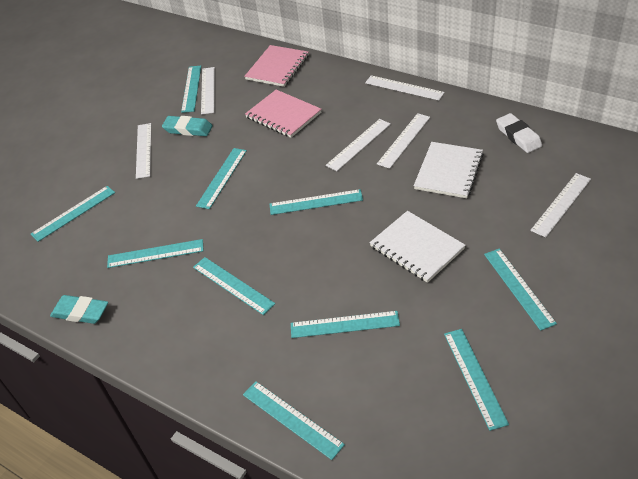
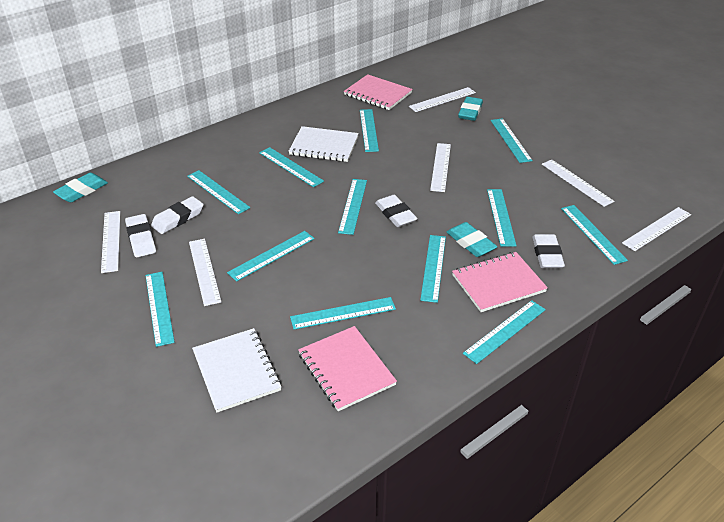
pink notebook: 2 -> 3
turquoise eraser: 2 -> 3
turquoise ruler: 10 -> 12
white eraser: 1 -> 4

